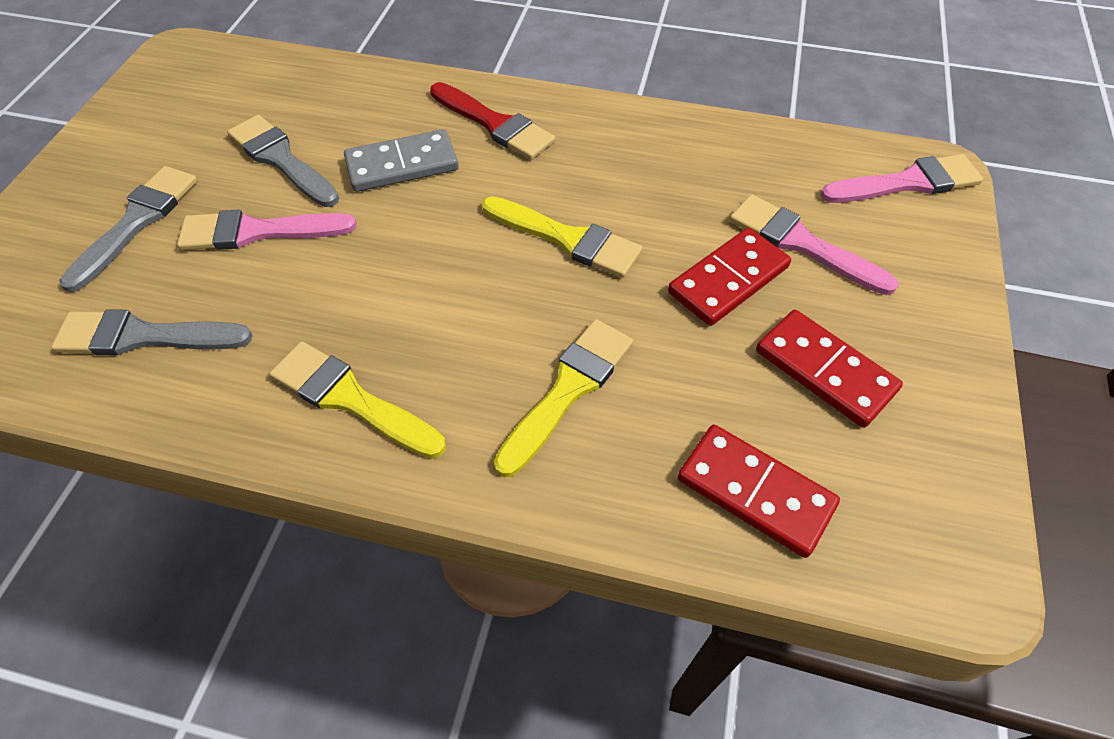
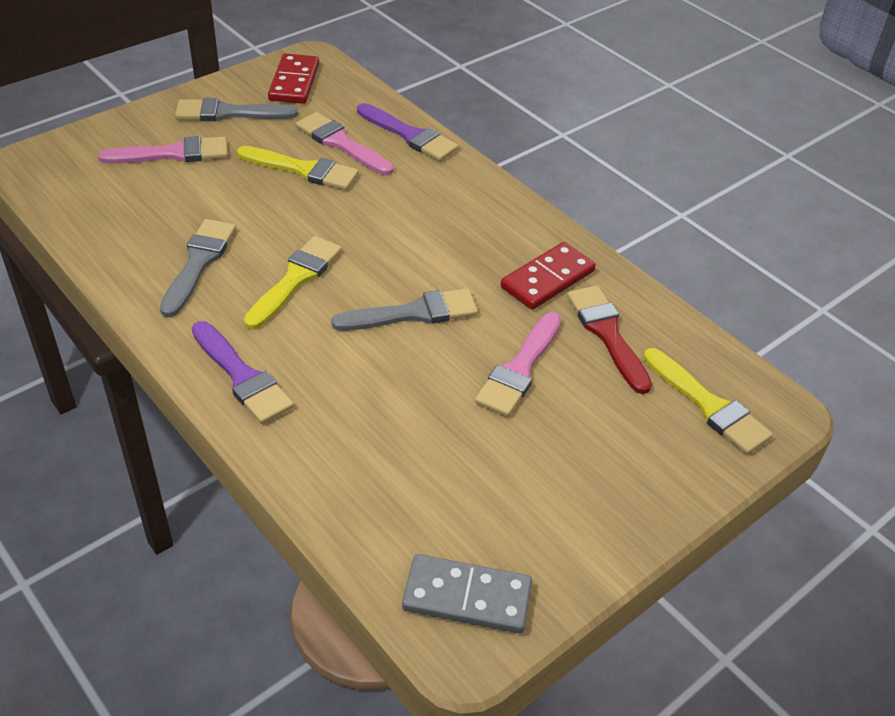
purple brush: 0 -> 2
red domino: 3 -> 2

